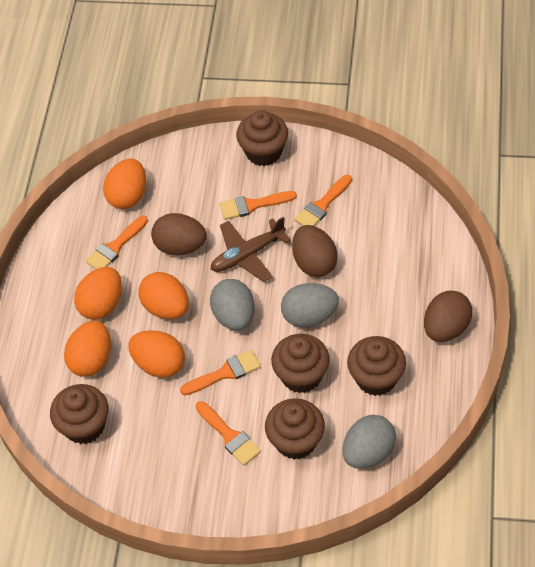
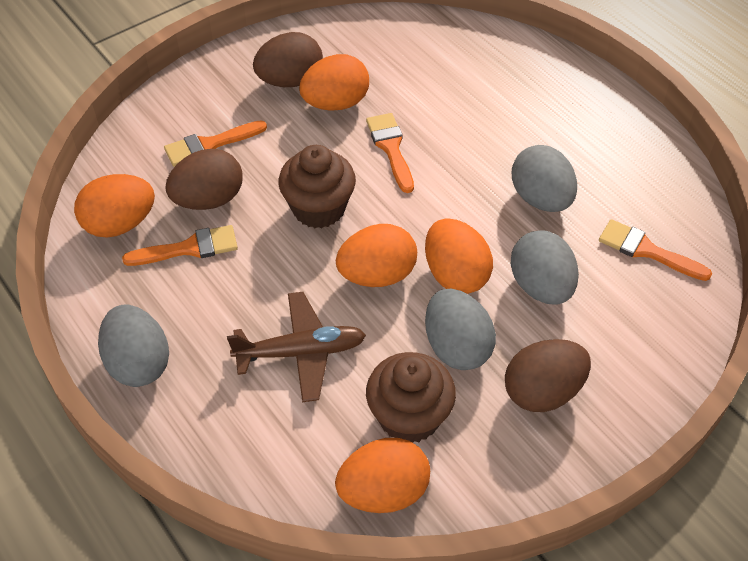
brown cupcake: 5 -> 2
grey egg: 3 -> 4
orange brush: 5 -> 4

